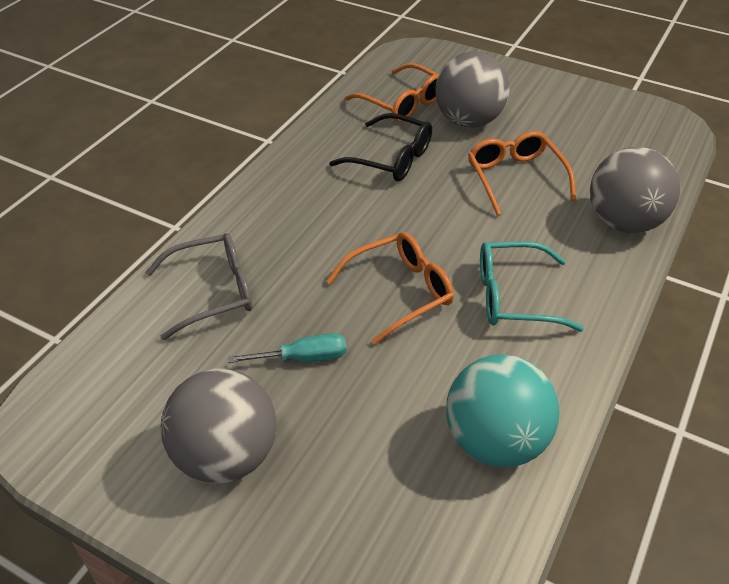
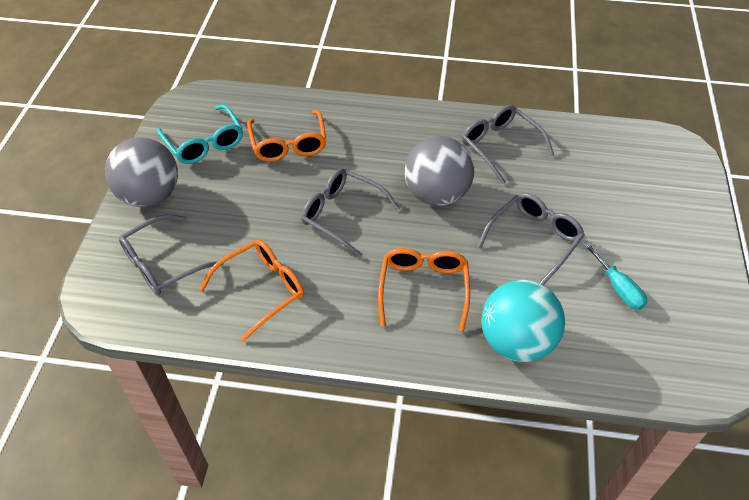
black glasses: 1 -> 0
grey ball: 3 -> 2
grey glasses: 1 -> 4

